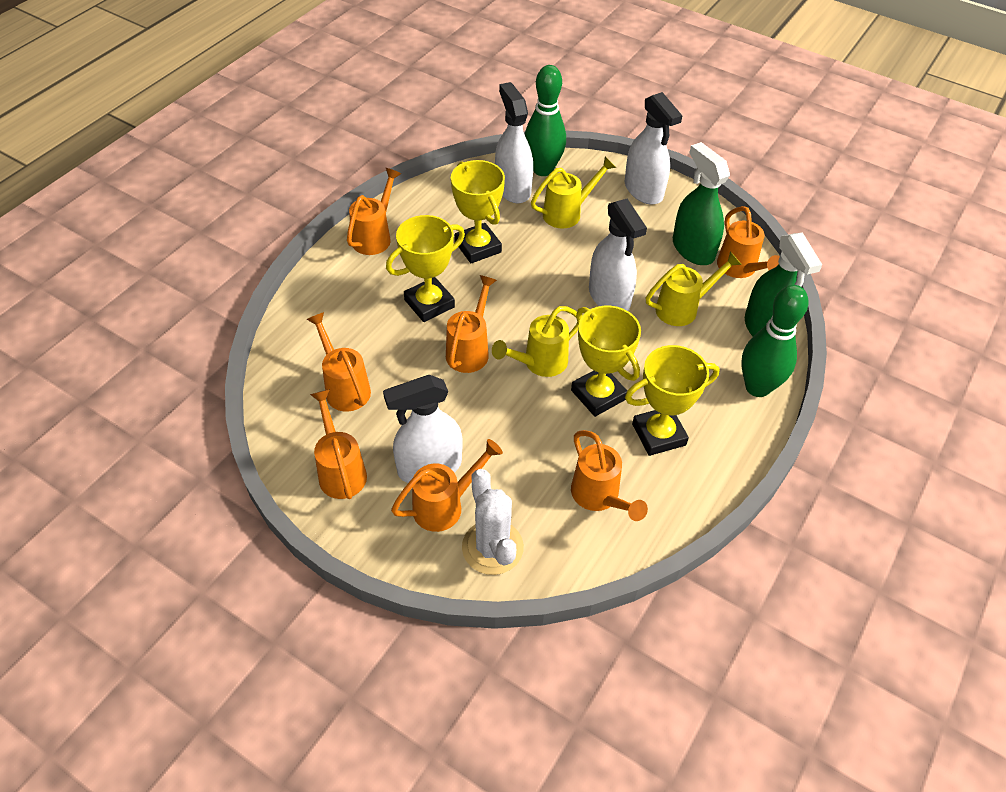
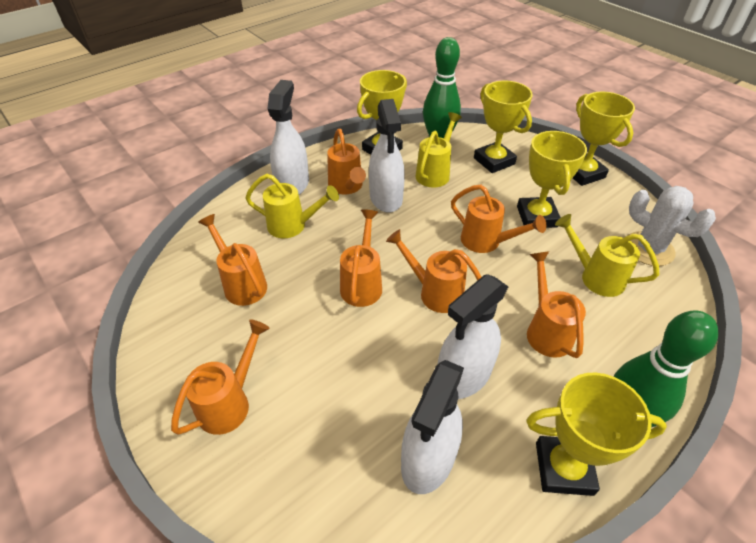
green spray bottle: 2 -> 0
yellow trophy: 4 -> 5

